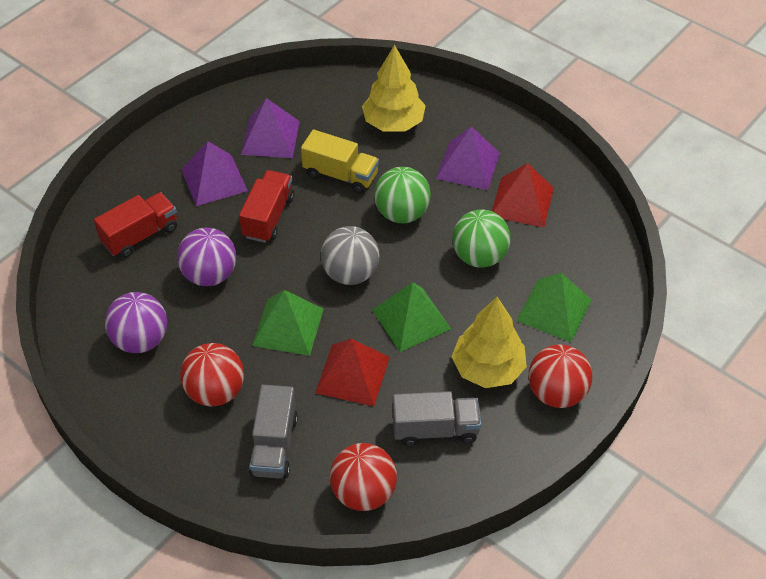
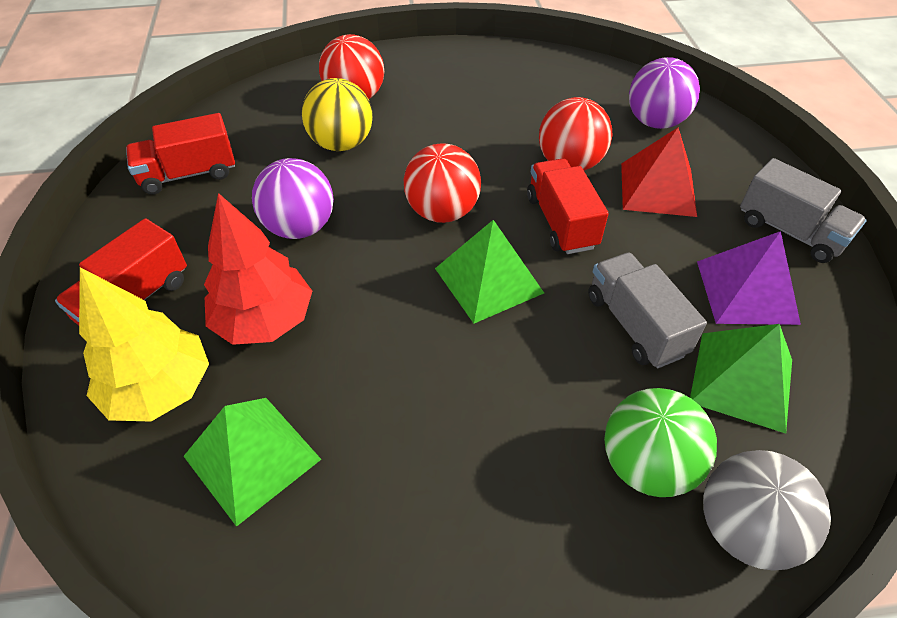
green ball: 2 -> 1
purple pyramid: 3 -> 1
red pyramid: 2 -> 1
red tree: 0 -> 1
red truck: 2 -> 3
yellow ball: 0 -> 1
yellow tree: 2 -> 1
yellow truck: 1 -> 0

